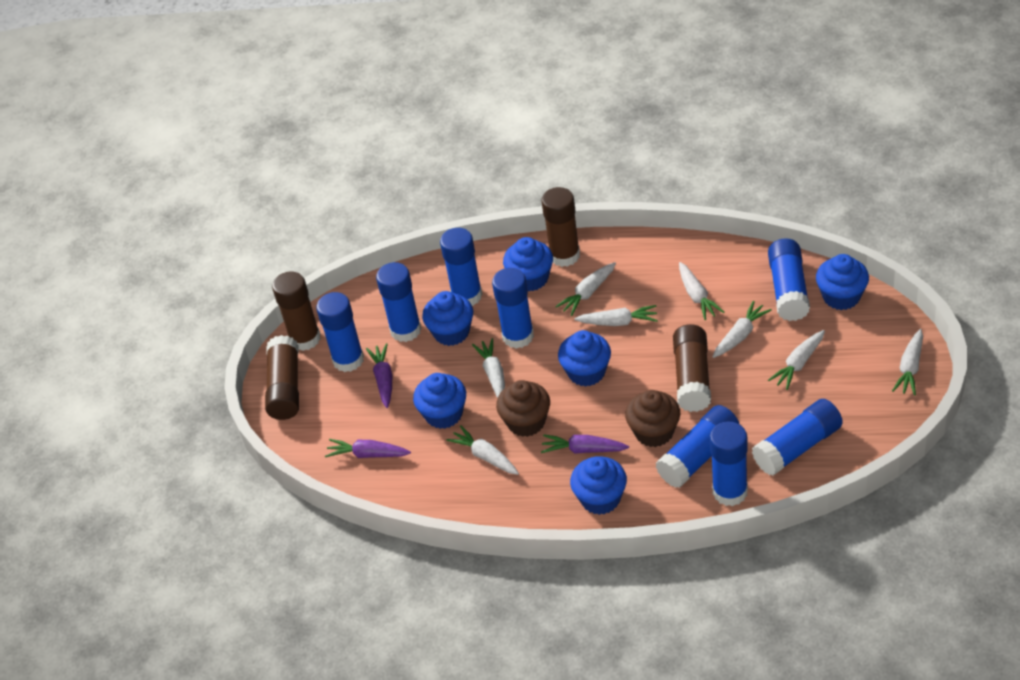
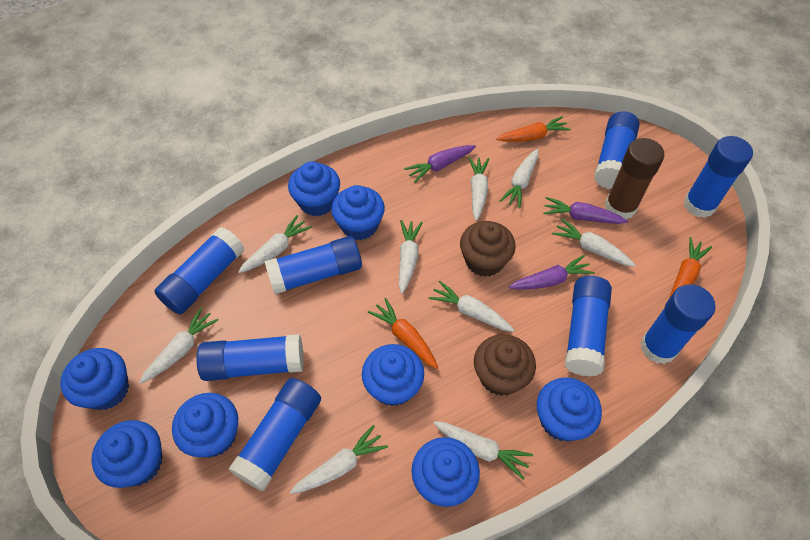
blue cupcake: 6 -> 8
brown glue stick: 4 -> 1
orange carrot: 0 -> 3
white carrot: 8 -> 9

